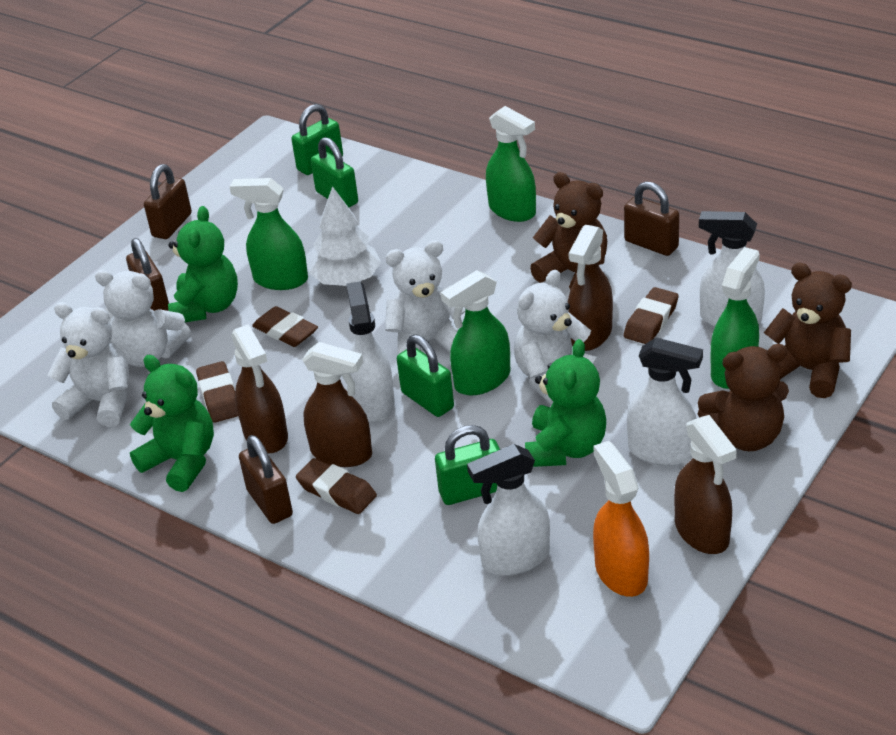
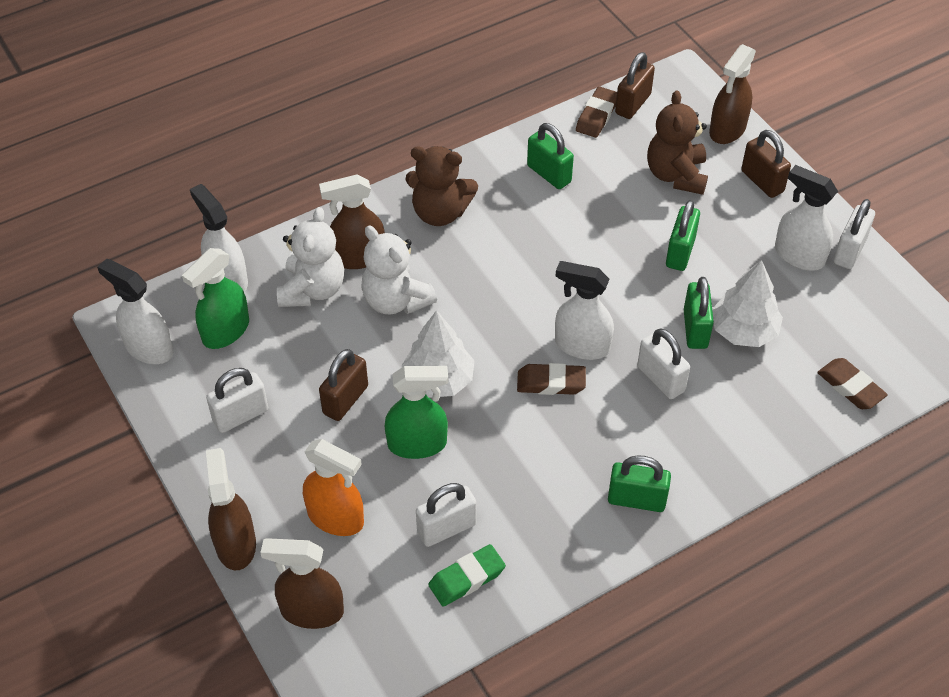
brown eraser: 4 -> 3
brown padlock: 4 -> 3
brown teddy bear: 3 -> 2
green eraser: 0 -> 1
green spray bottle: 4 -> 2
green teddy bear: 3 -> 0
white padlock: 0 -> 4
white teddy bear: 4 -> 2
white tree: 1 -> 2

